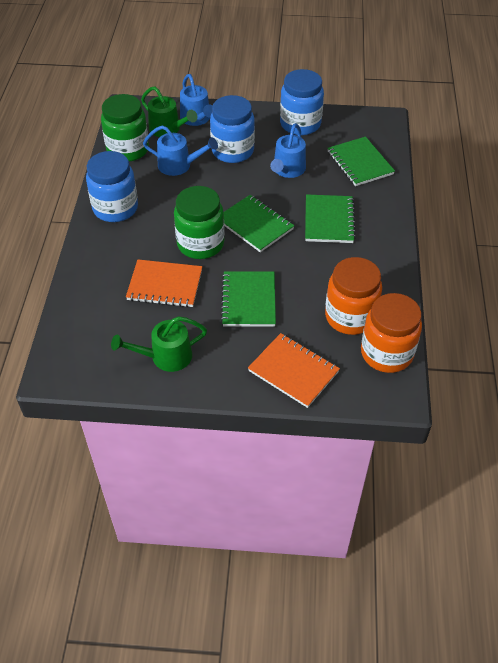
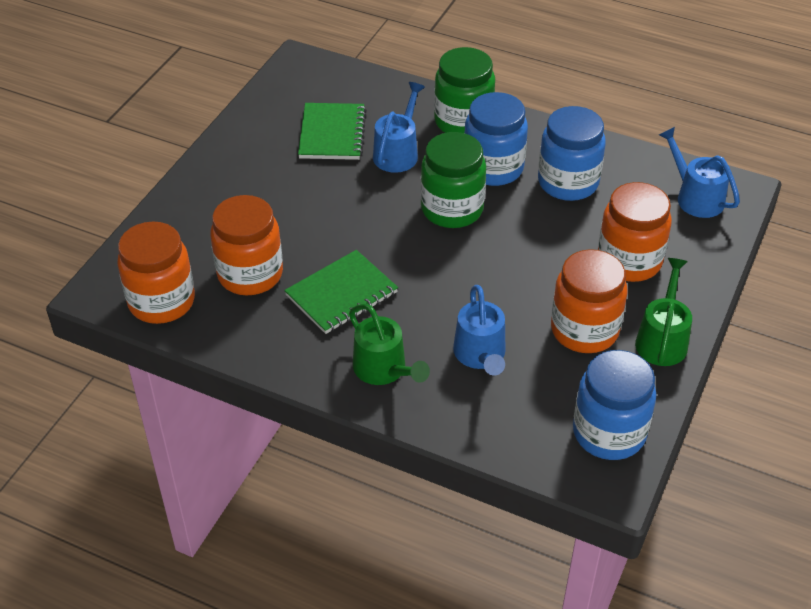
green notebook: 4 -> 2
orange jar: 2 -> 4
orange notebook: 2 -> 0

